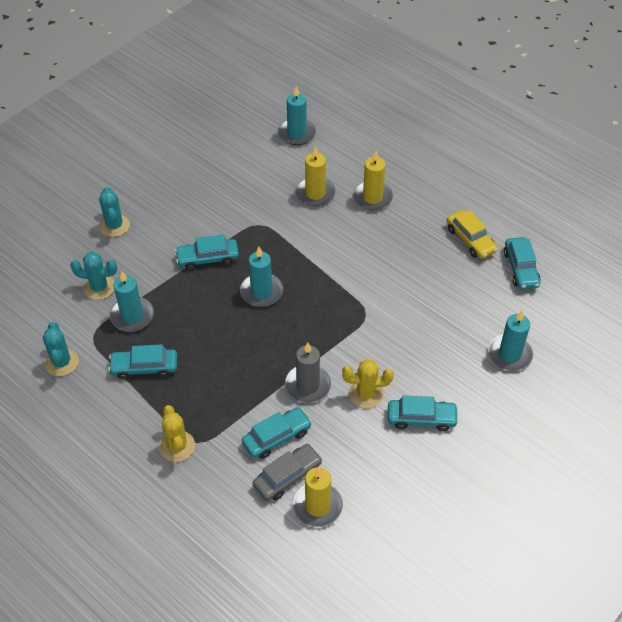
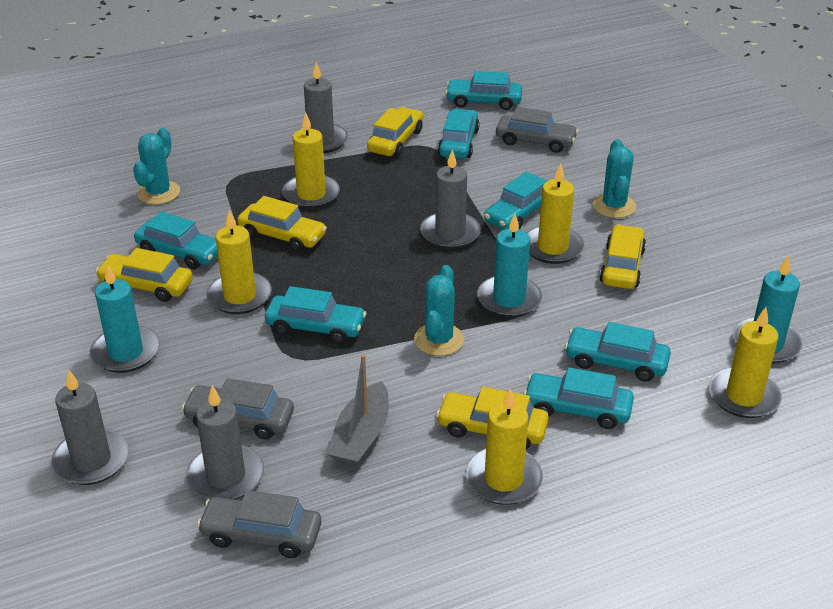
grey boat: 0 -> 1
grey candle: 1 -> 4
grey car: 1 -> 3
turquoise candle: 4 -> 3
turquoise car: 5 -> 7
yellow cactus: 2 -> 0
yellow candle: 3 -> 5
yellow car: 1 -> 5

